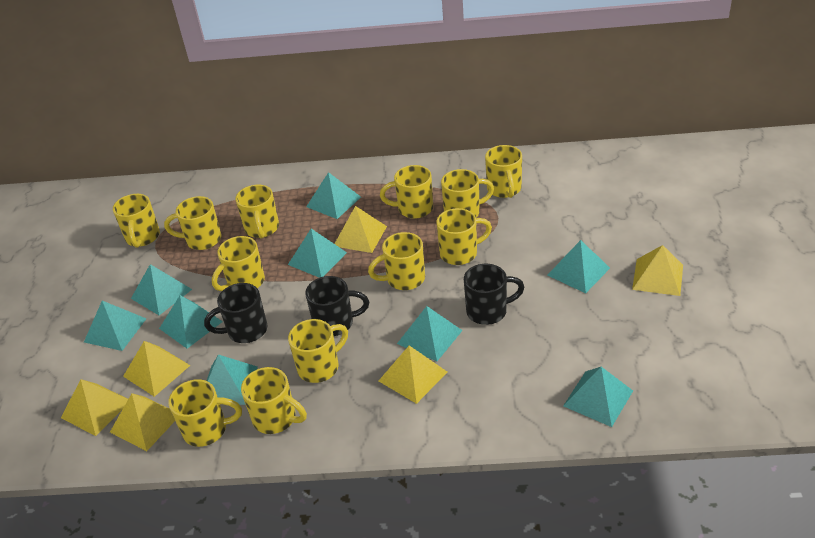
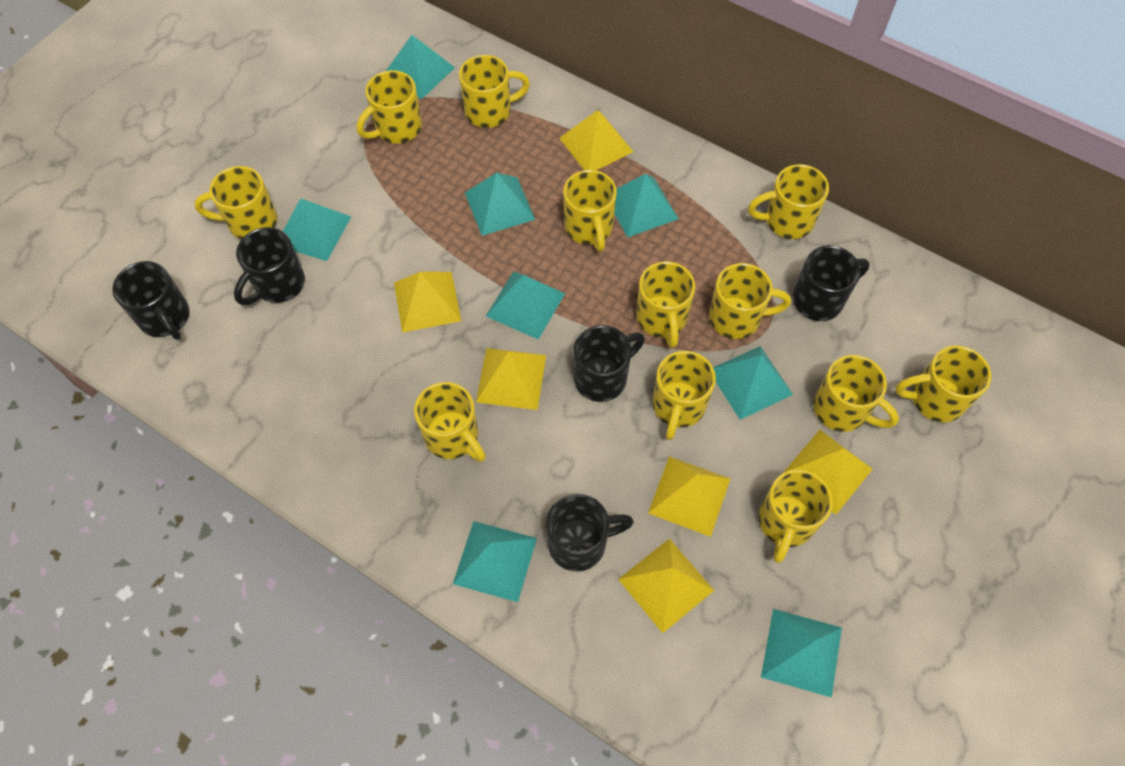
black mug: 3 -> 5
turquoise pyramid: 9 -> 8

